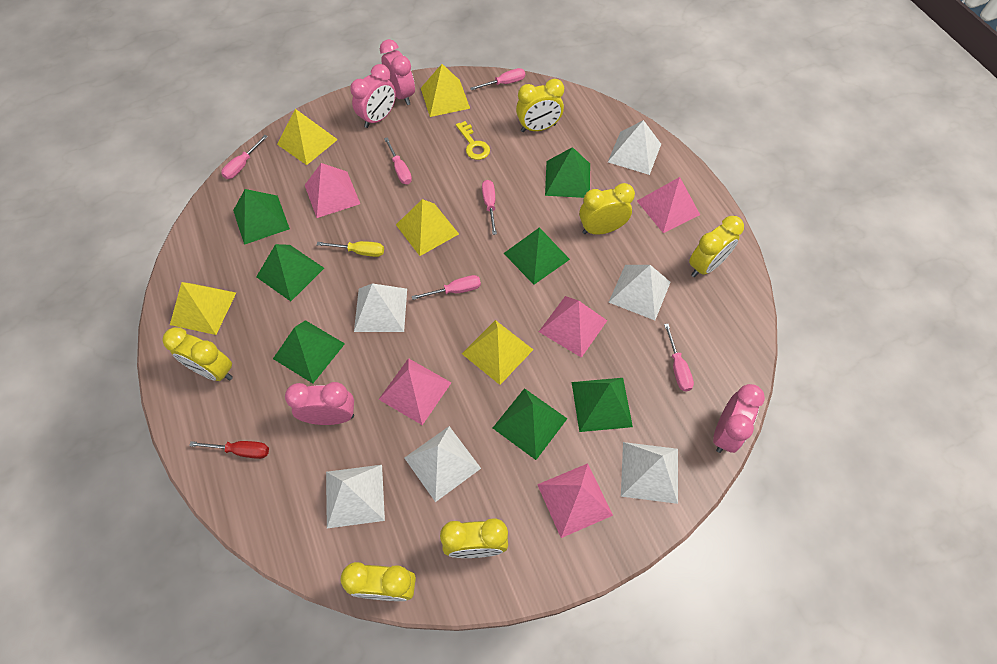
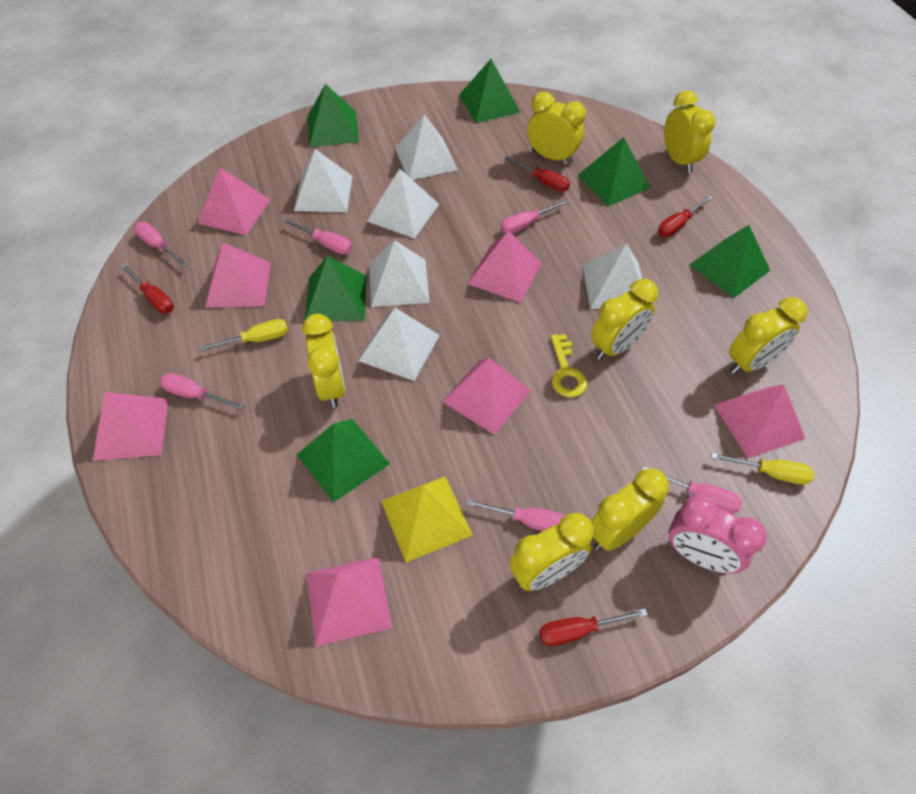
green pyramid: 7 -> 6
pink clock: 4 -> 1
pink pyramid: 5 -> 7
red screwdriver: 1 -> 4
yellow clock: 6 -> 7
yellow pyramid: 5 -> 1
yellow screwdriver: 1 -> 2

